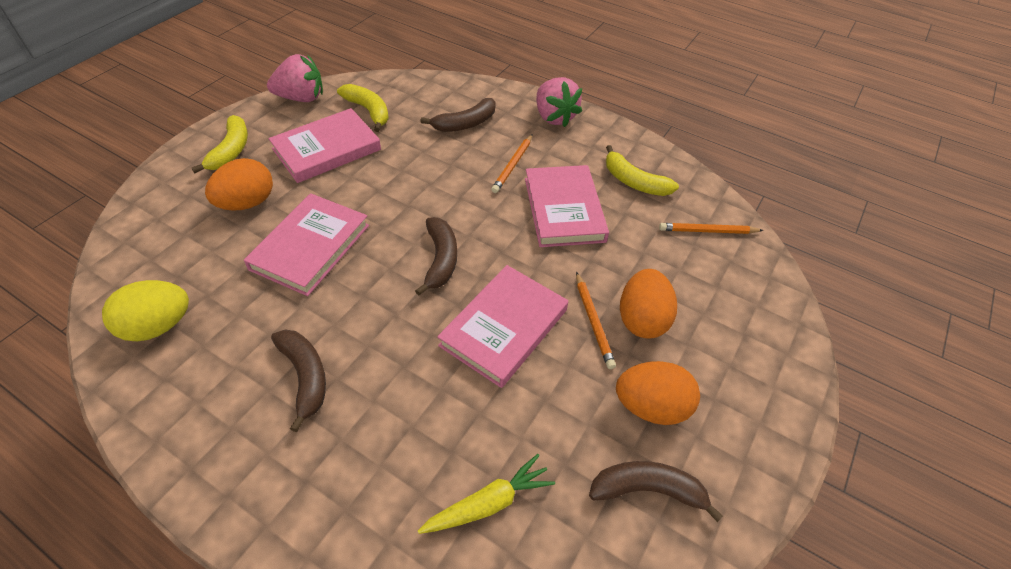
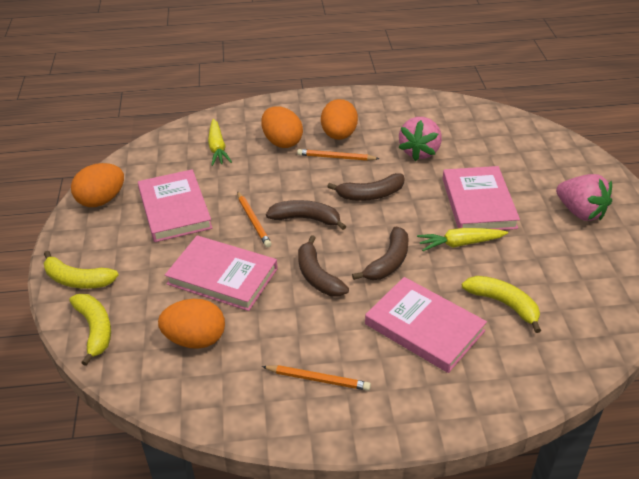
orange egg: 3 -> 4
yellow carrot: 1 -> 2
yellow egg: 1 -> 0

